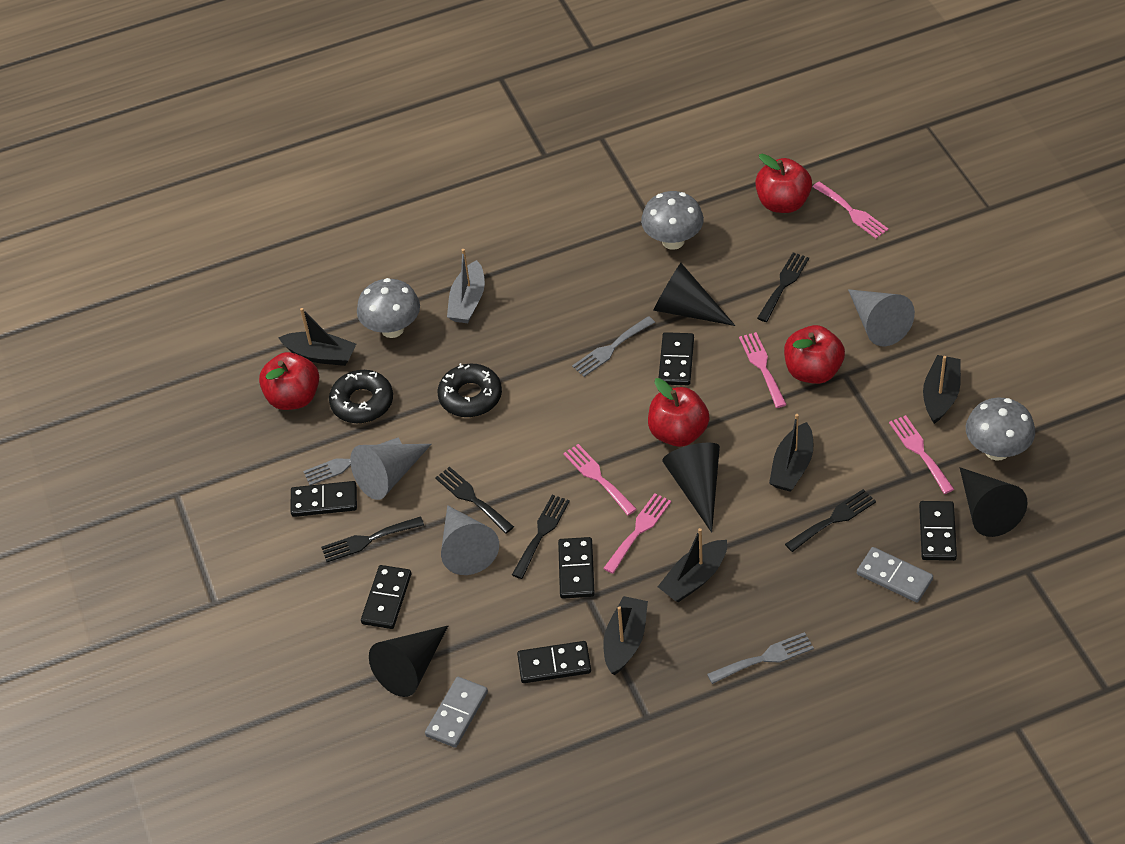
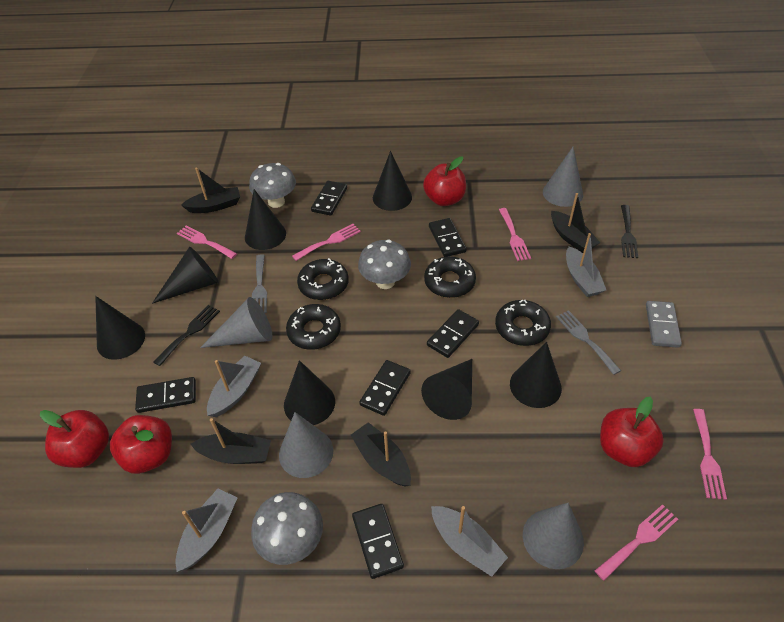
black boat: 5 -> 4
black cone: 4 -> 7
black donut: 2 -> 4
black fork: 5 -> 2
grey boat: 1 -> 4
grey cone: 3 -> 4
grey domino: 2 -> 1
grey fork: 3 -> 2

